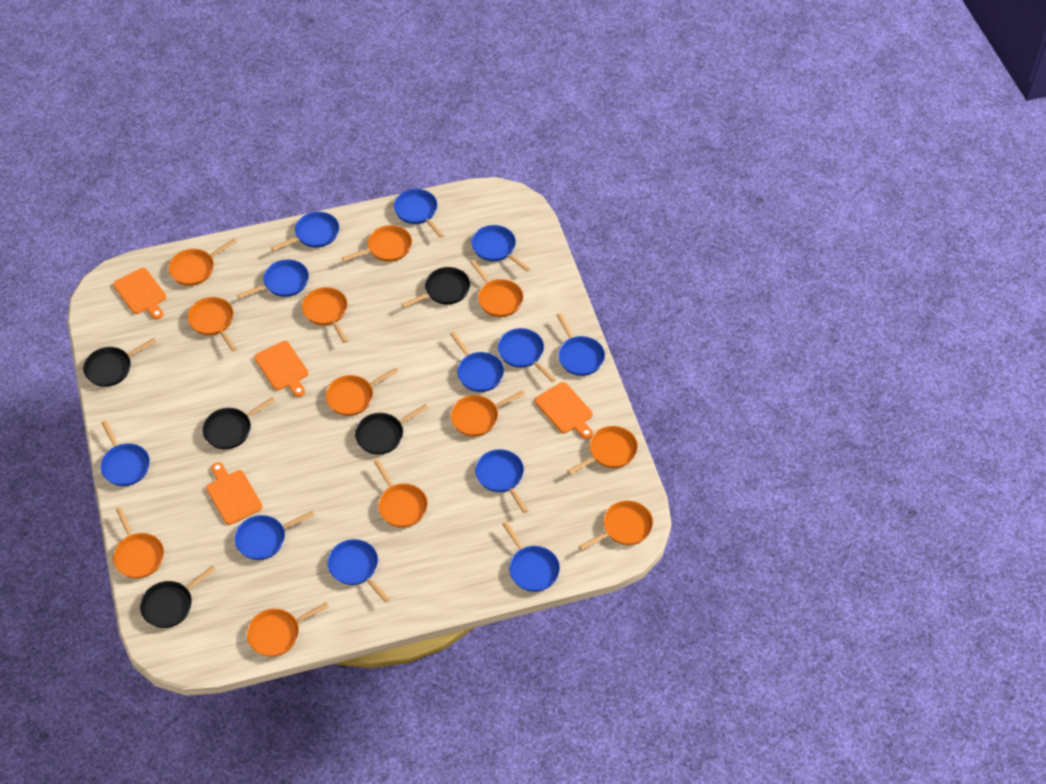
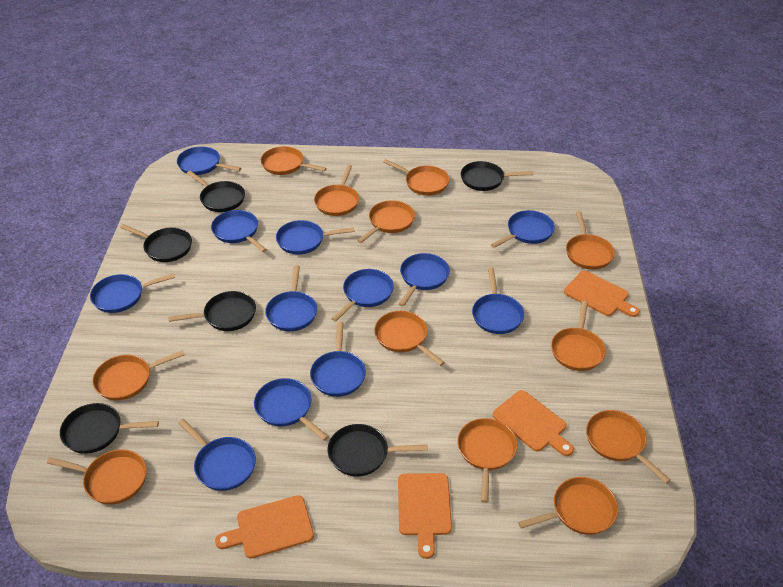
black pan: 5 -> 6

